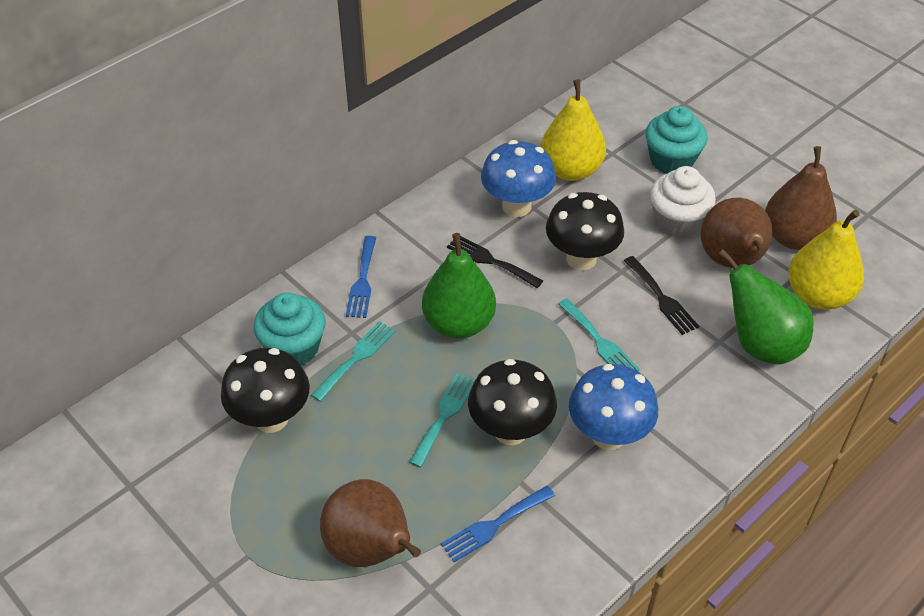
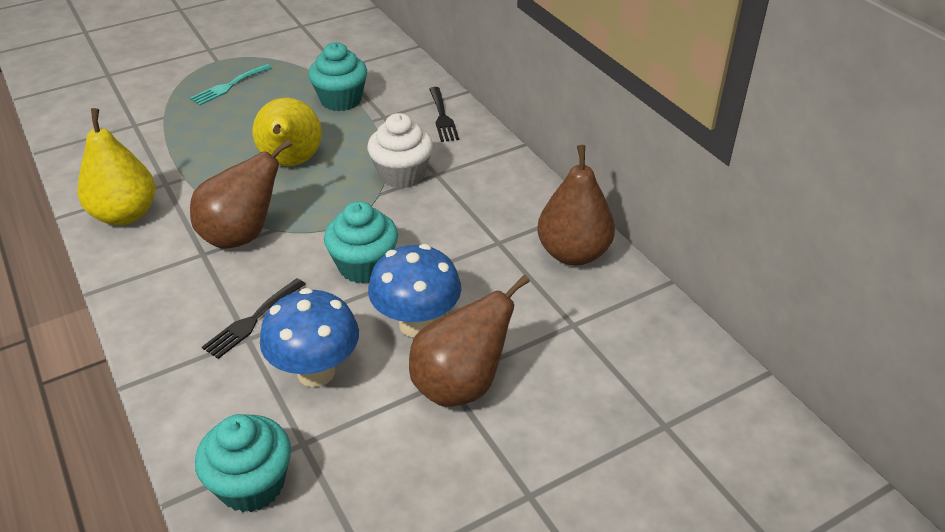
black mushroom: 3 -> 0
blue fork: 2 -> 0
green pear: 2 -> 0
turquoise cupcake: 2 -> 3
turquoise fork: 3 -> 1

